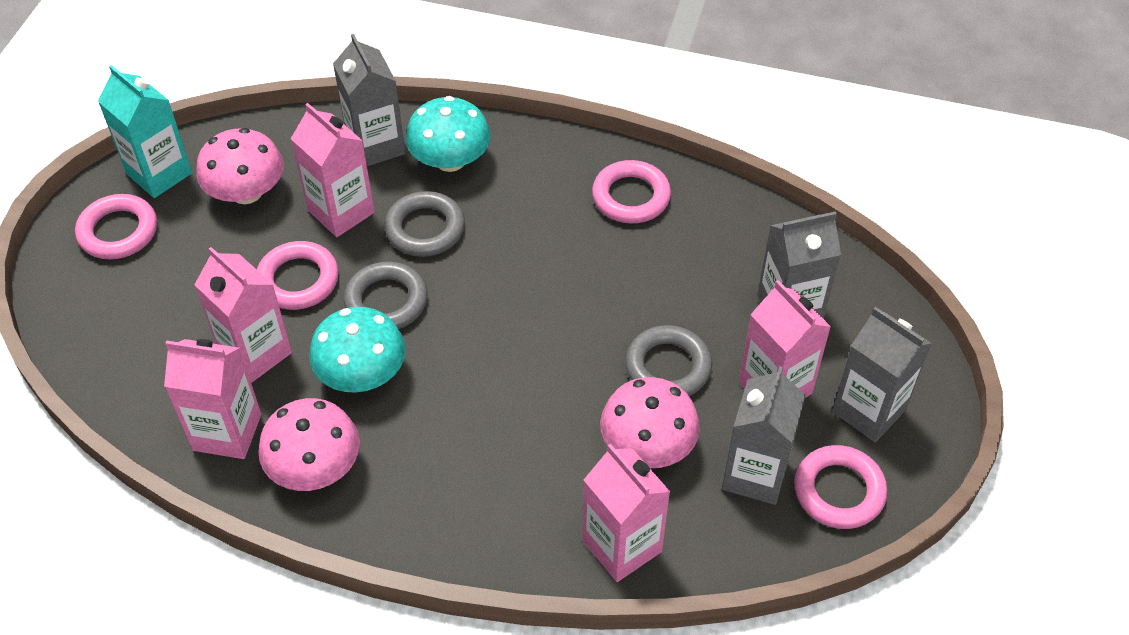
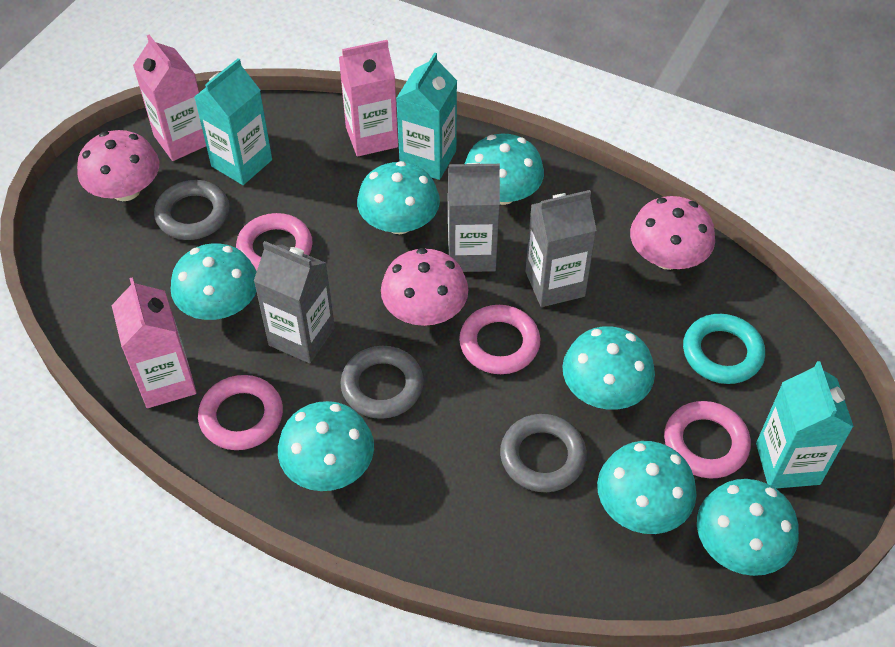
grey carton: 4 -> 3
pink carton: 5 -> 3
turquoise carton: 1 -> 3
turquoise mushroom: 2 -> 7
turquoise ring: 0 -> 1

